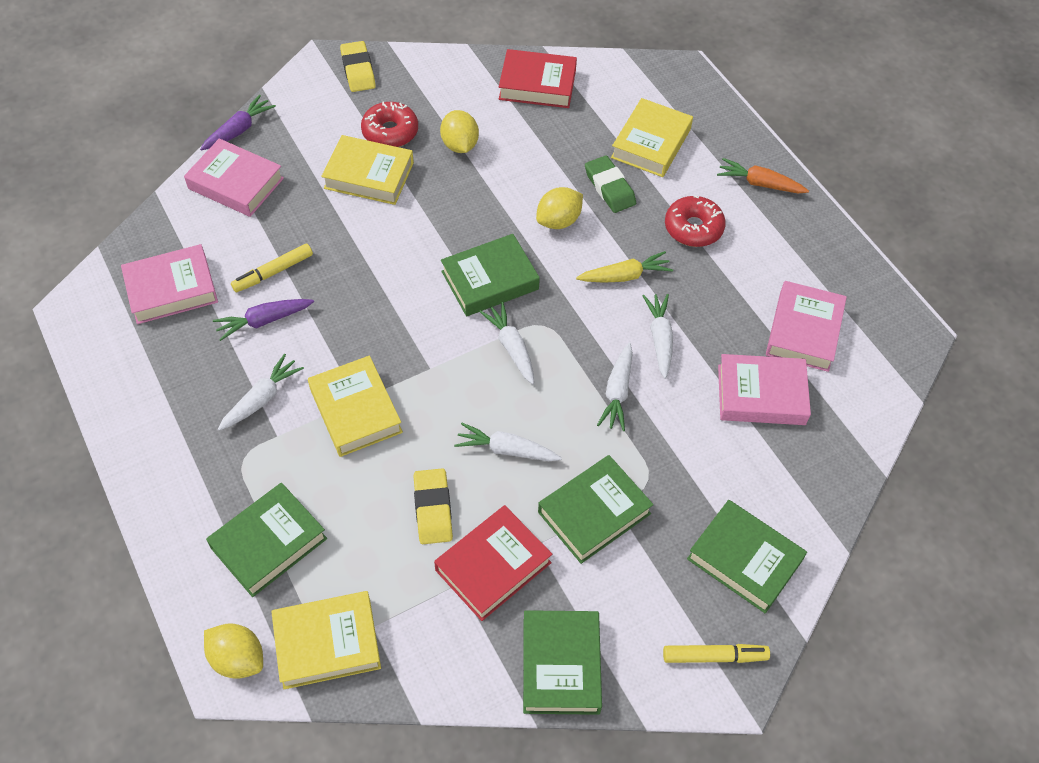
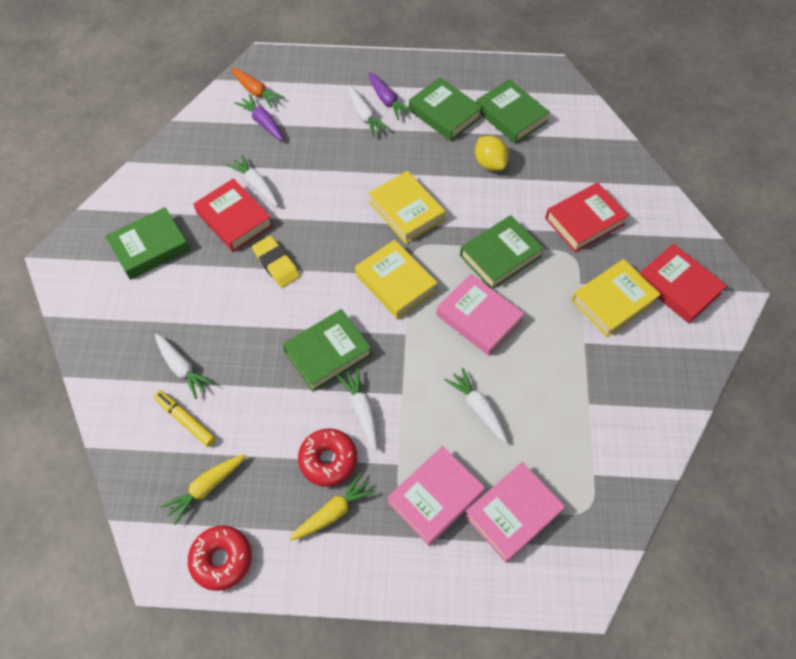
green eraser: 1 -> 0
pink book: 4 -> 3
red book: 2 -> 3
yellow book: 4 -> 3
yellow carrot: 1 -> 2
yellow eraser: 2 -> 1
yellow lemon: 3 -> 1
yellow marker: 2 -> 1

